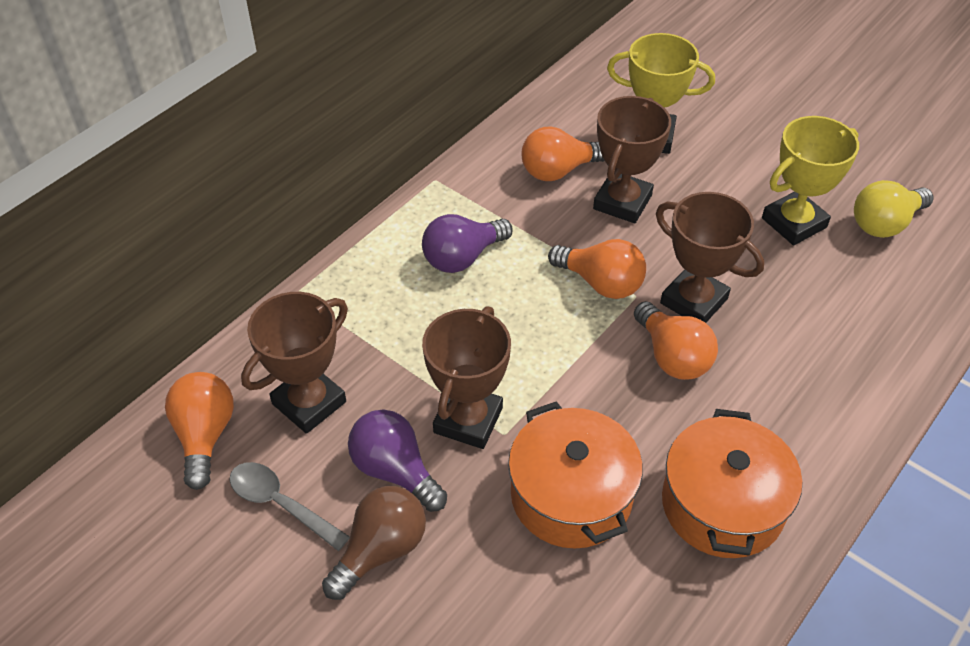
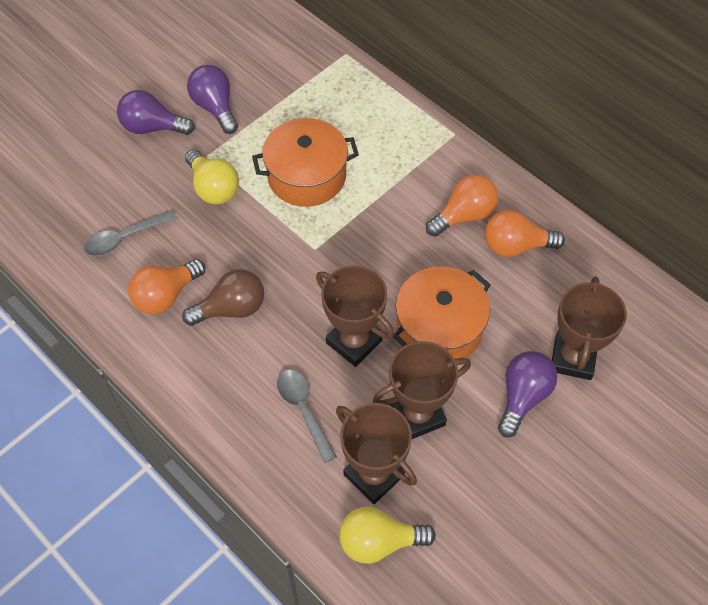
grey spoon: 1 -> 2
orange light bulb: 4 -> 3
purple light bulb: 2 -> 3
yellow light bulb: 1 -> 2
yellow trophy: 2 -> 0

